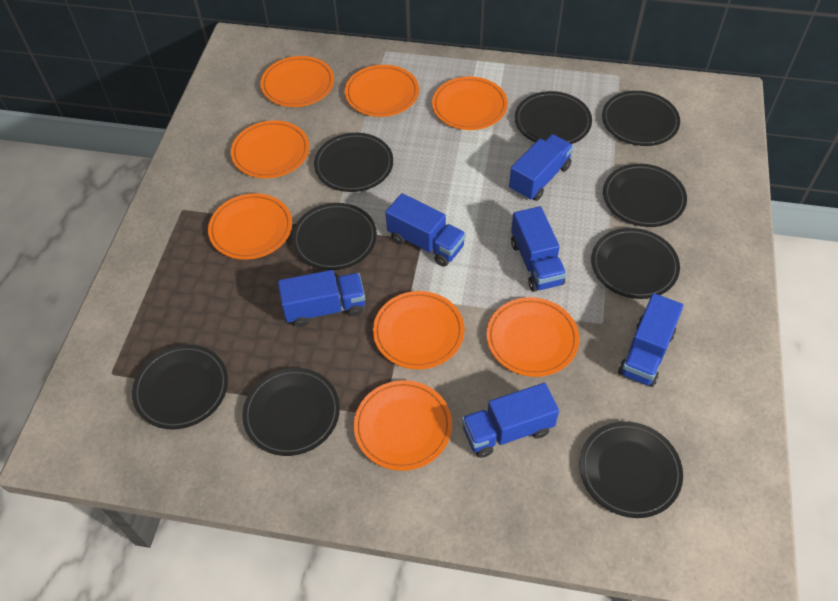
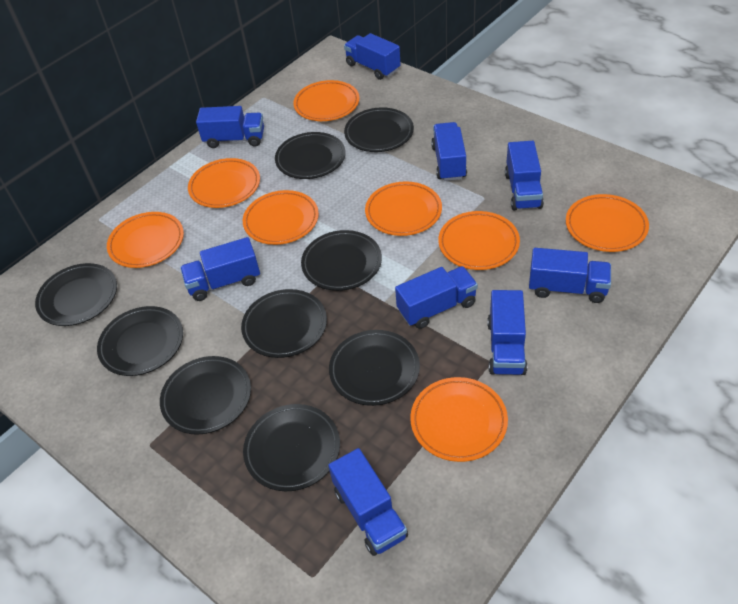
blue truck: 6 -> 9

